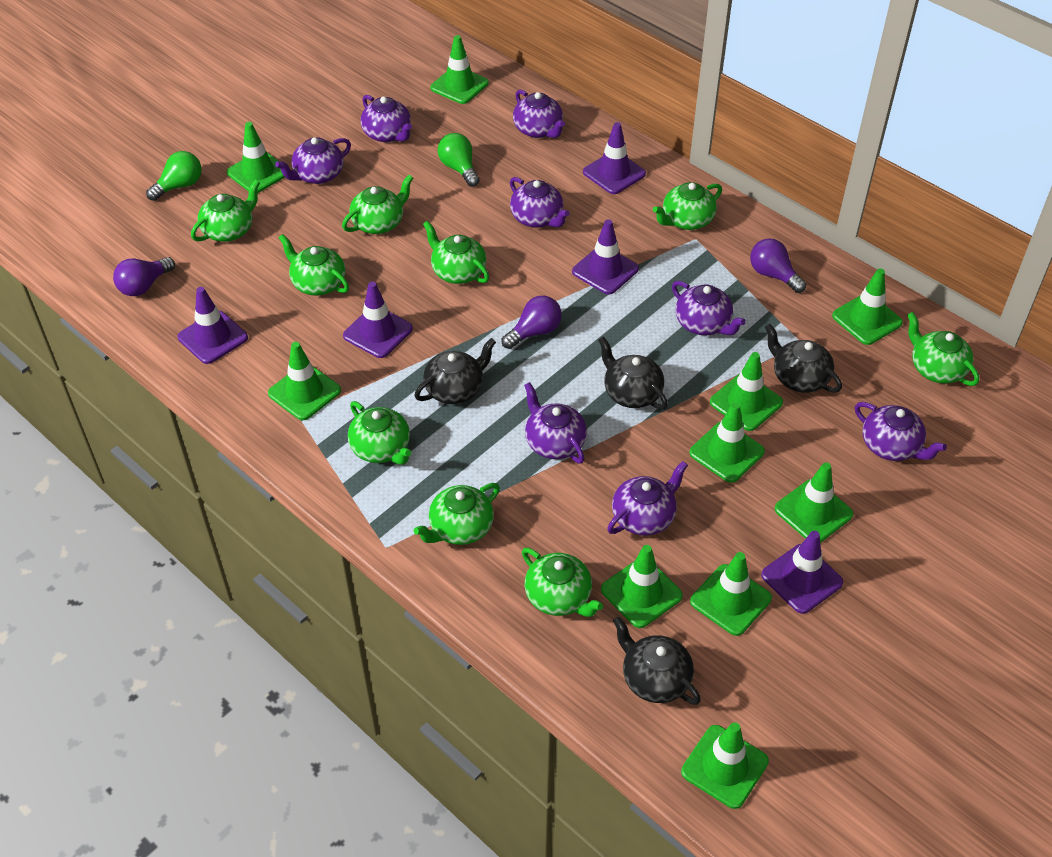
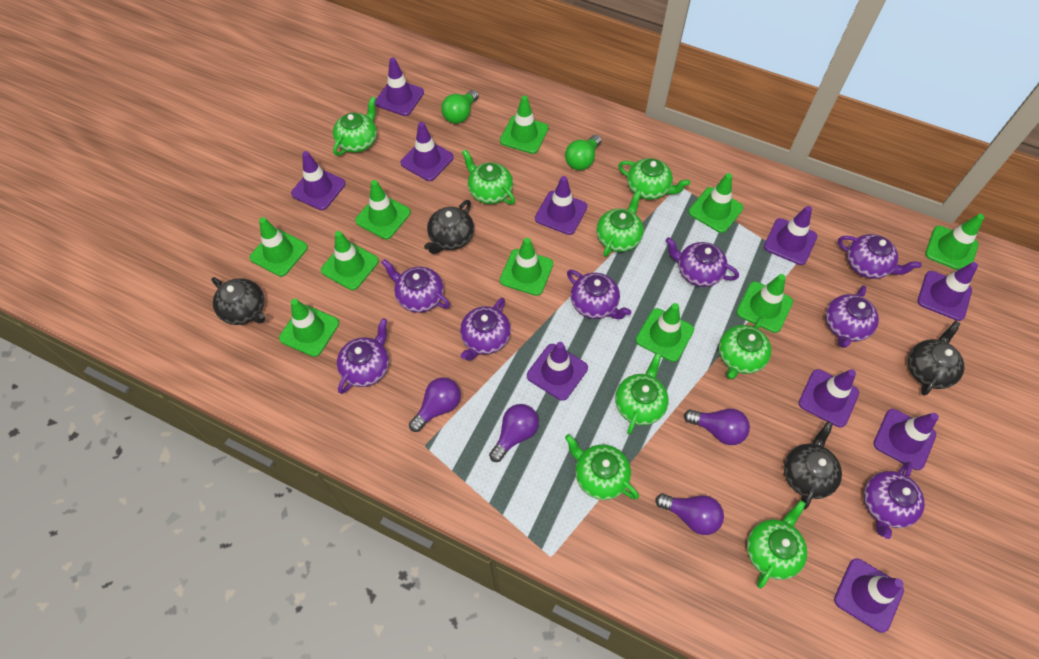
green teapot: 9 -> 8
purple light bulb: 3 -> 4
purple traffic cone: 5 -> 10

